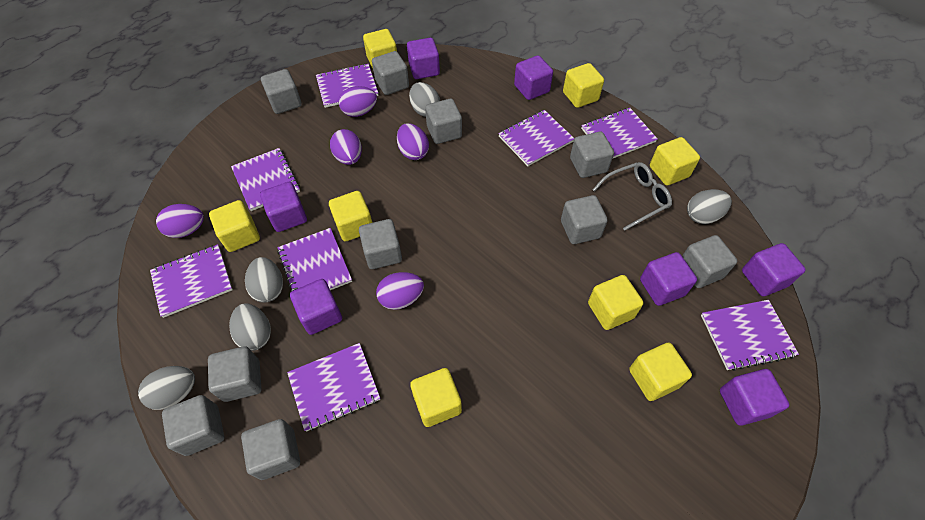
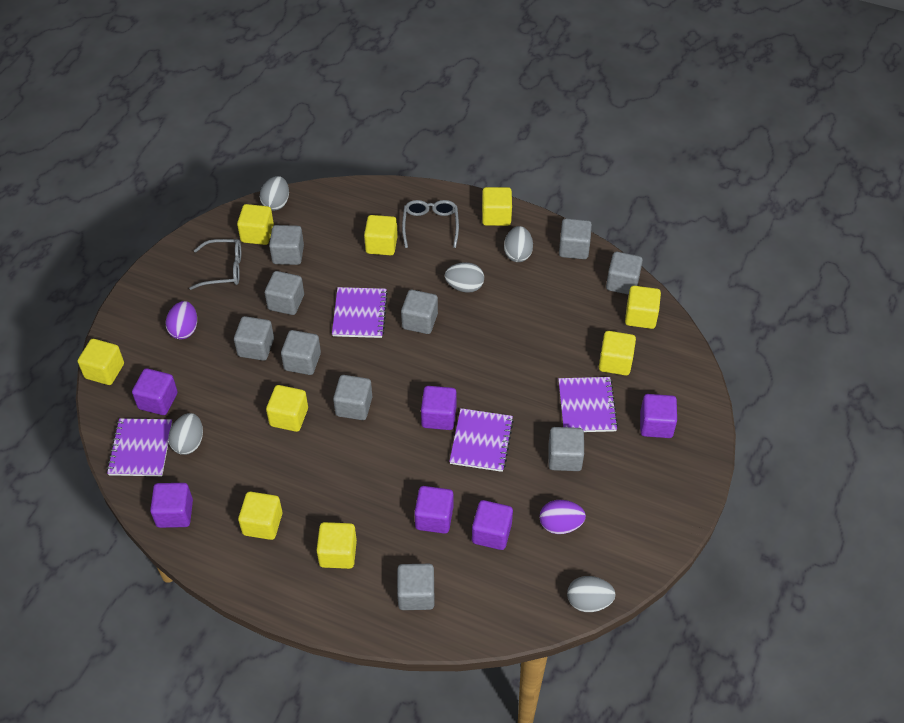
grey glasses: 1 -> 2
purple cube: 7 -> 6
purple egg: 5 -> 2
purple notebook: 8 -> 4
yellow cube: 8 -> 9

